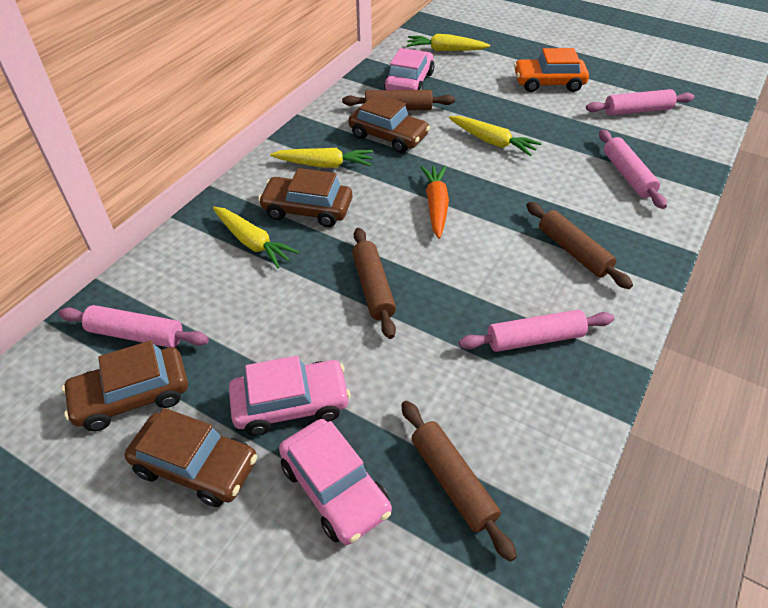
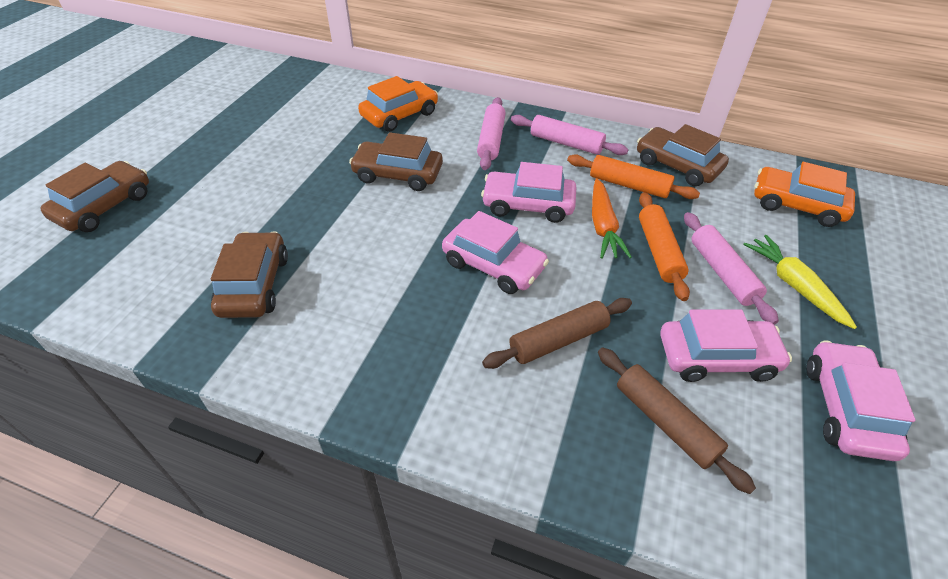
brown rolling pin: 4 -> 2
orange car: 1 -> 2
orange rolling pin: 0 -> 2
pink car: 3 -> 4
pink rolling pin: 4 -> 3
yellow carrot: 4 -> 1

